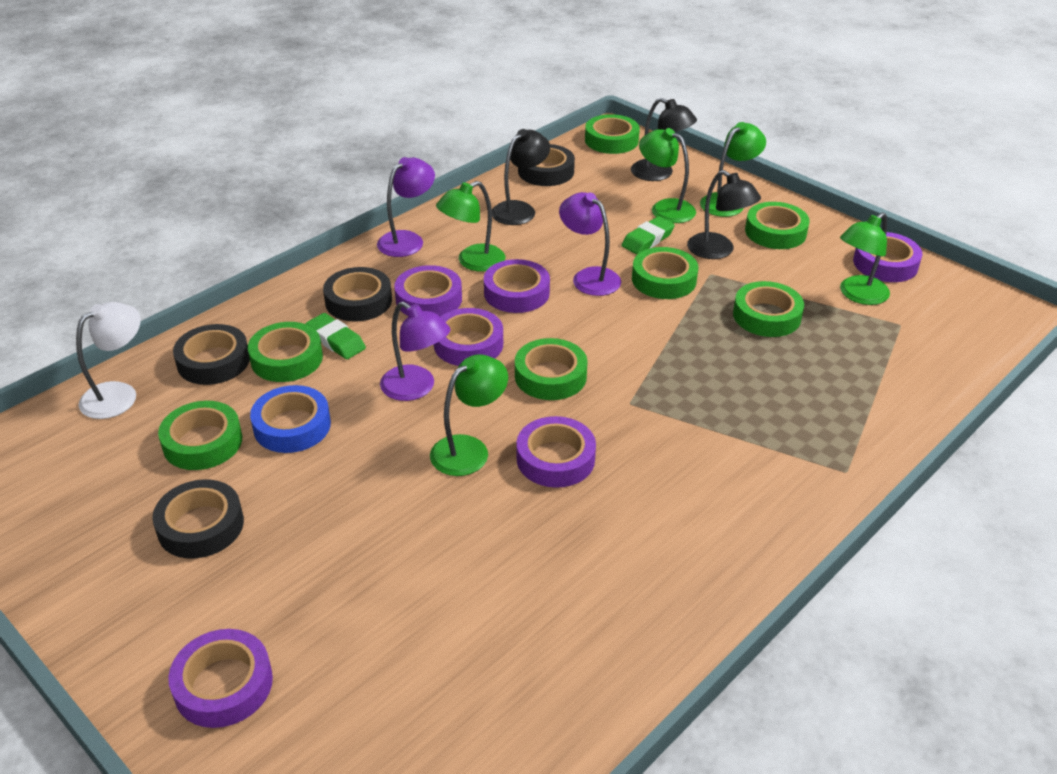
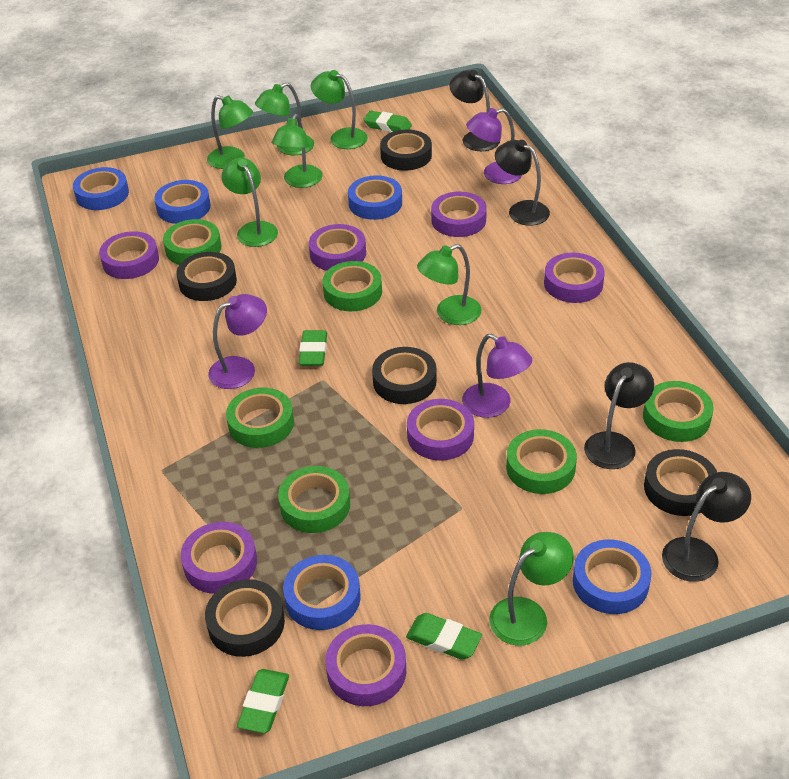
black lamp: 3 -> 4
black tape: 4 -> 5
blue tape: 1 -> 5
green eraser: 2 -> 4
green lamp: 5 -> 7
green tape: 7 -> 6
purple tape: 6 -> 7
white lamp: 1 -> 0

